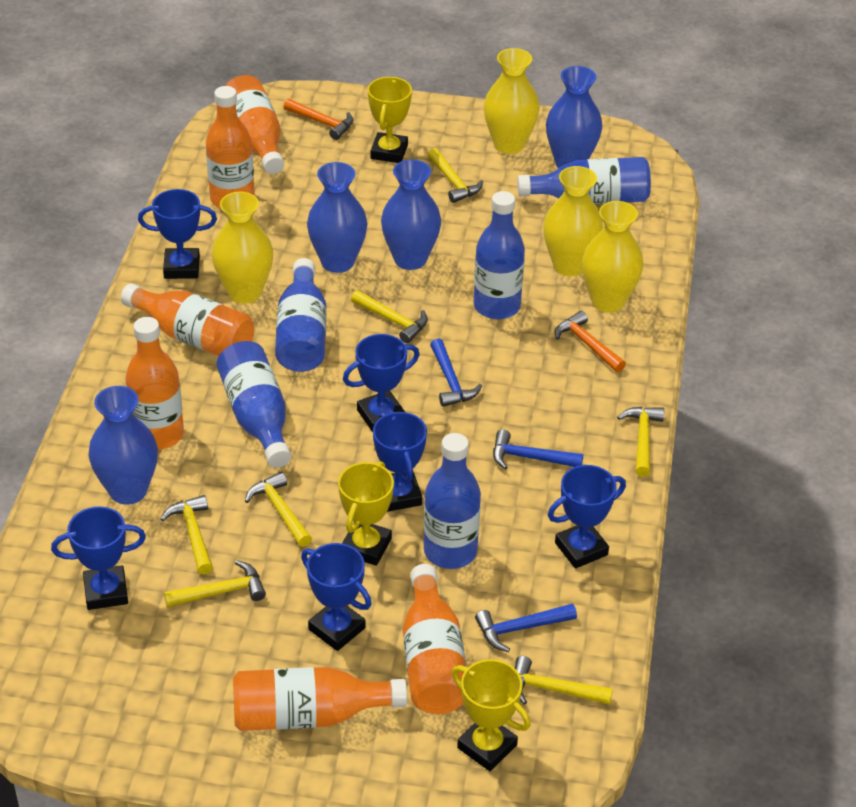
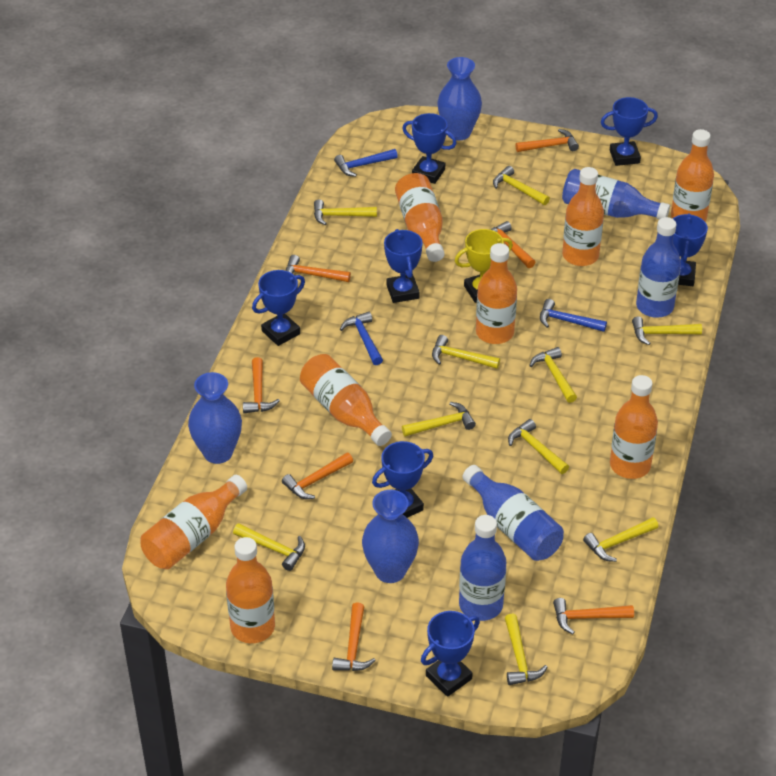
blue bottle: 5 -> 4
blue trophy: 6 -> 7
blue vase: 4 -> 3
orange bottle: 6 -> 8
orange hammer: 2 -> 7
yellow hammer: 7 -> 10
yellow trophy: 3 -> 1
yellow vase: 4 -> 0

